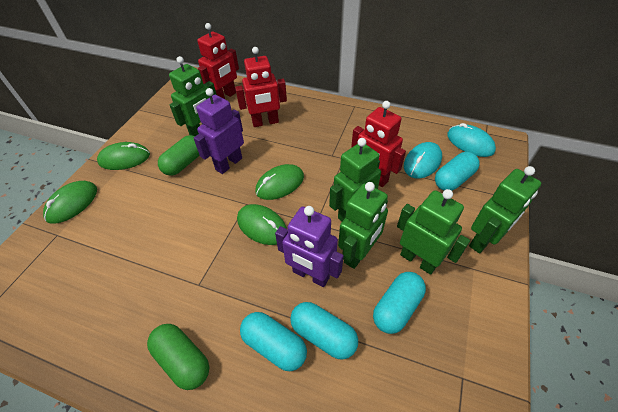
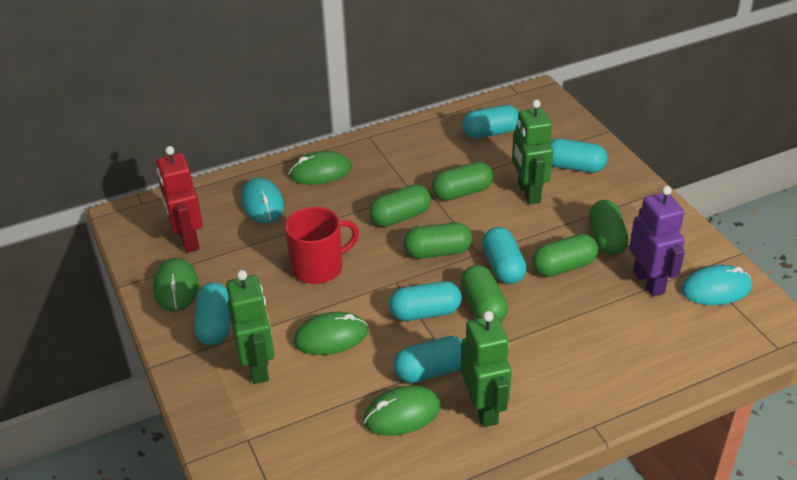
green capsule: 2 -> 6
green robot: 5 -> 3
purple robot: 2 -> 1
red mug: 0 -> 1
red robot: 3 -> 1
turquoise capsule: 4 -> 6

